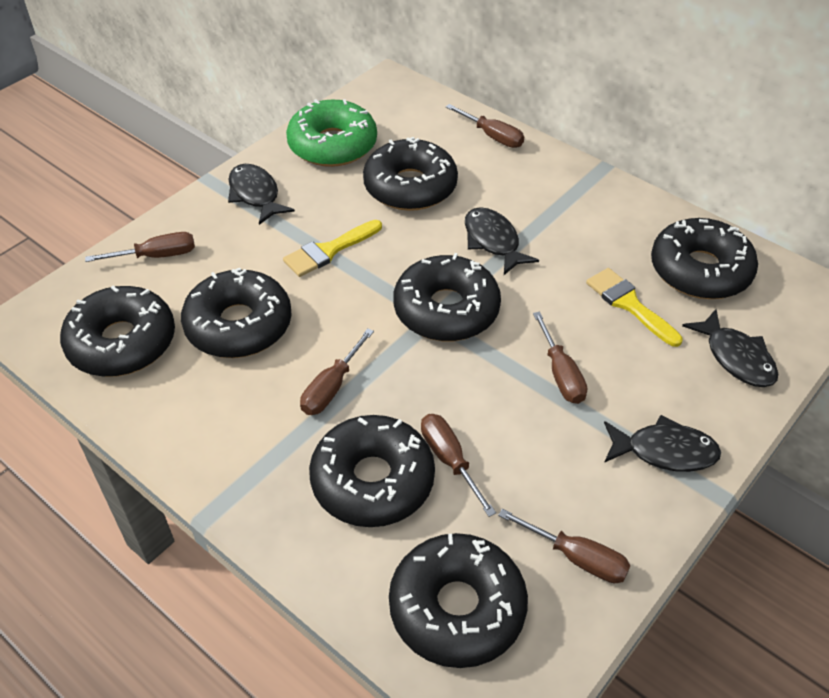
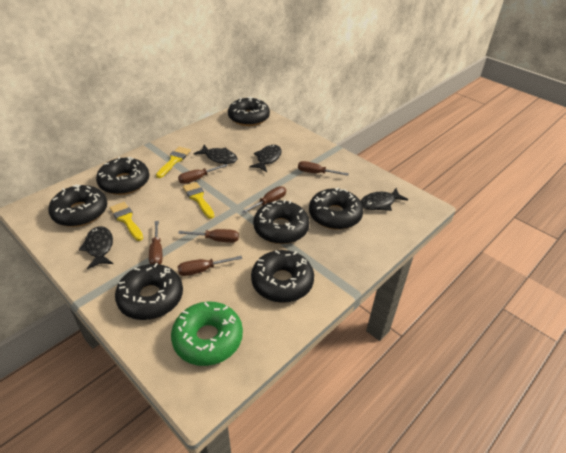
yellow brush: 2 -> 3

